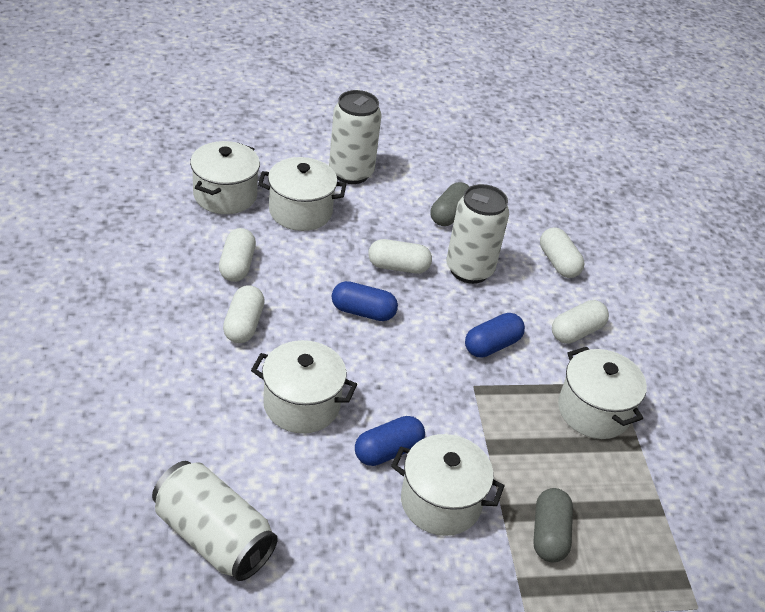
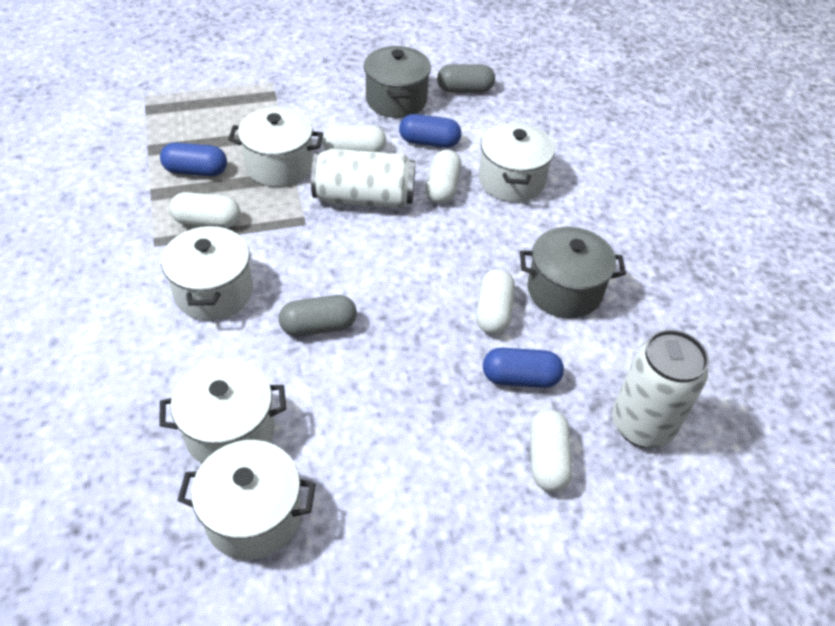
grey pot: 0 -> 2
white can: 3 -> 2

